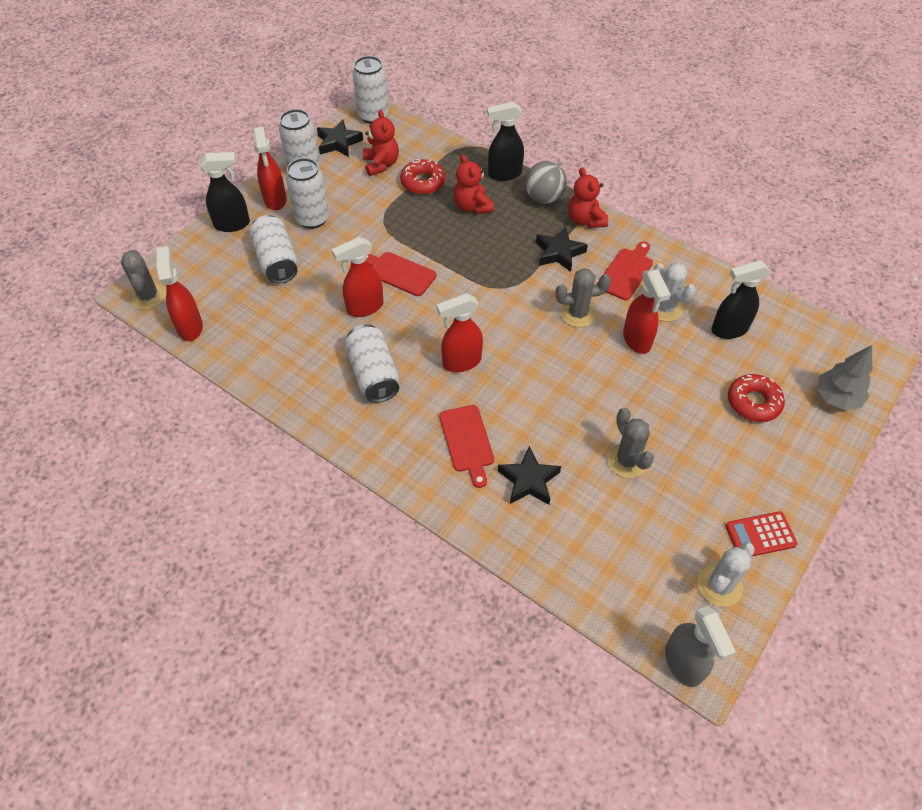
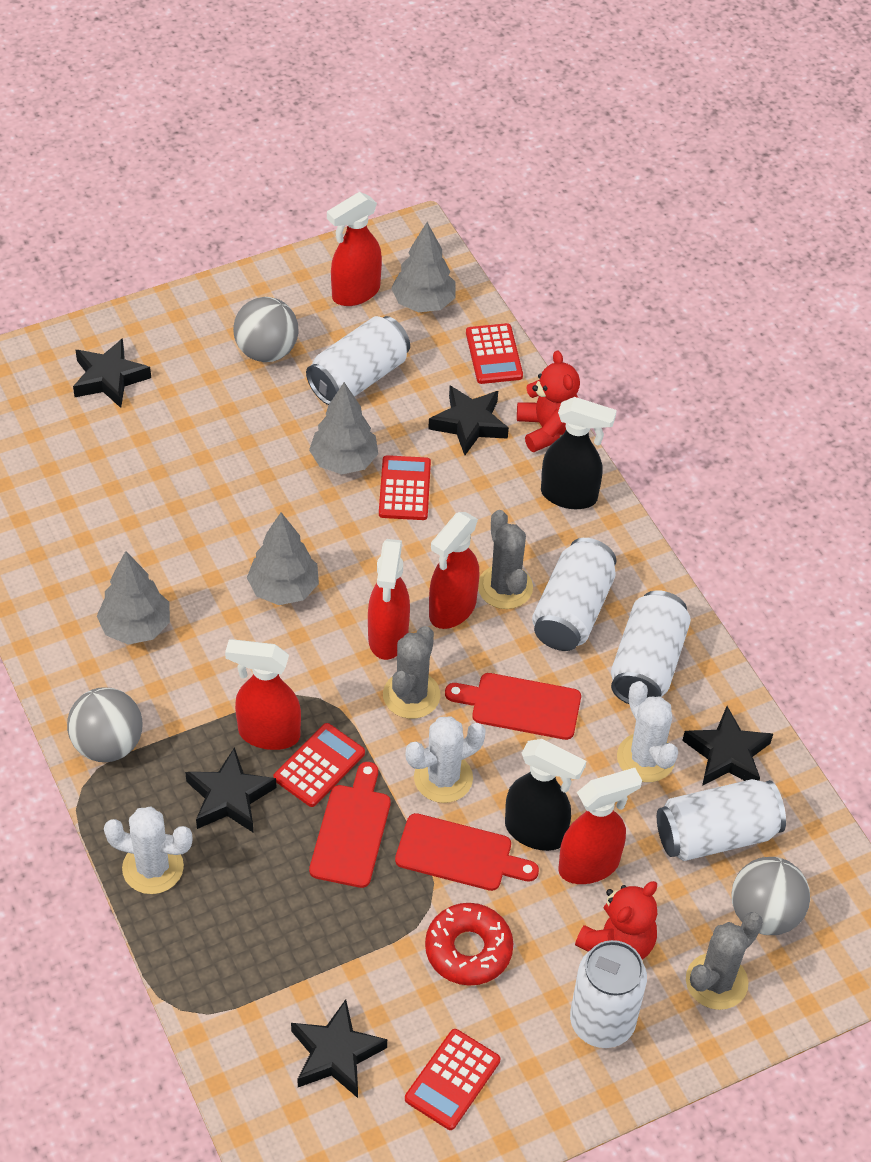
black spray bottle: 3 -> 2
black star: 3 -> 5
grey ball: 1 -> 3
grey spray bottle: 1 -> 0
grey tree: 1 -> 4
red calculator: 1 -> 4
red donut: 2 -> 1
red teddy bear: 3 -> 2
white cactus: 2 -> 3

